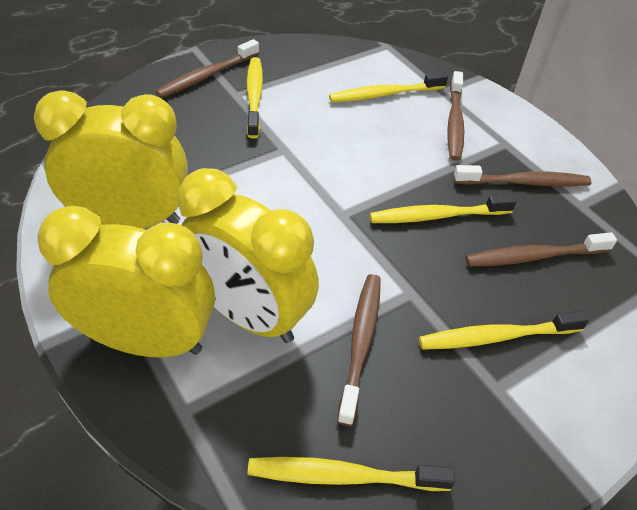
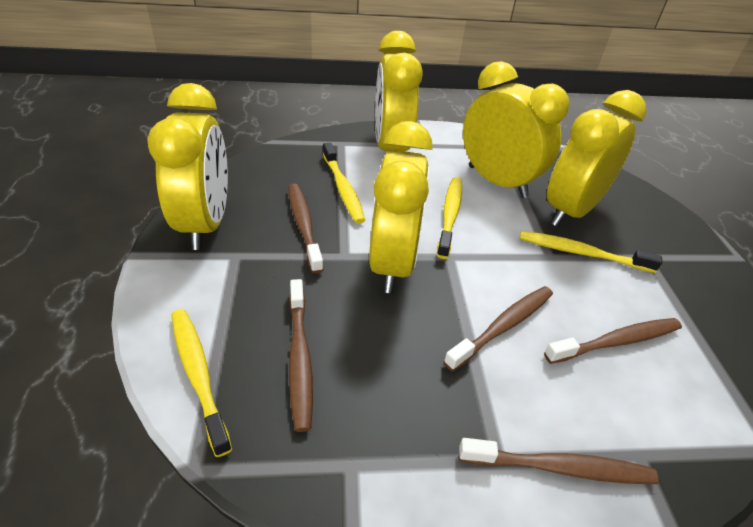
yellow clock: 3 -> 5
yellow toothbrush: 5 -> 4

